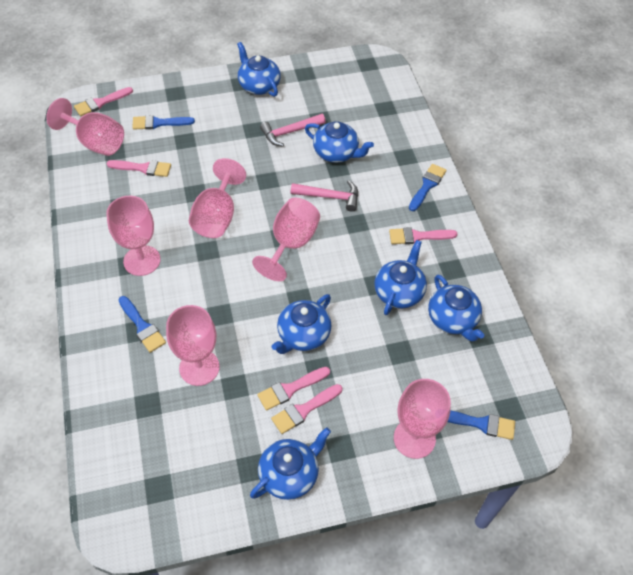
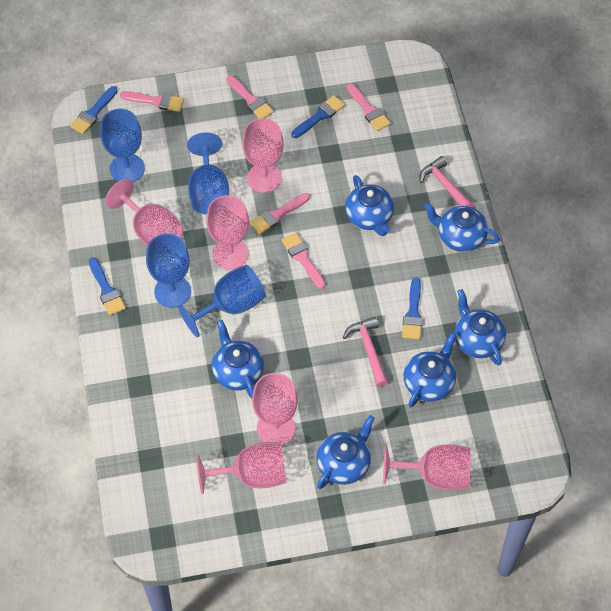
blue goblet: 0 -> 4

